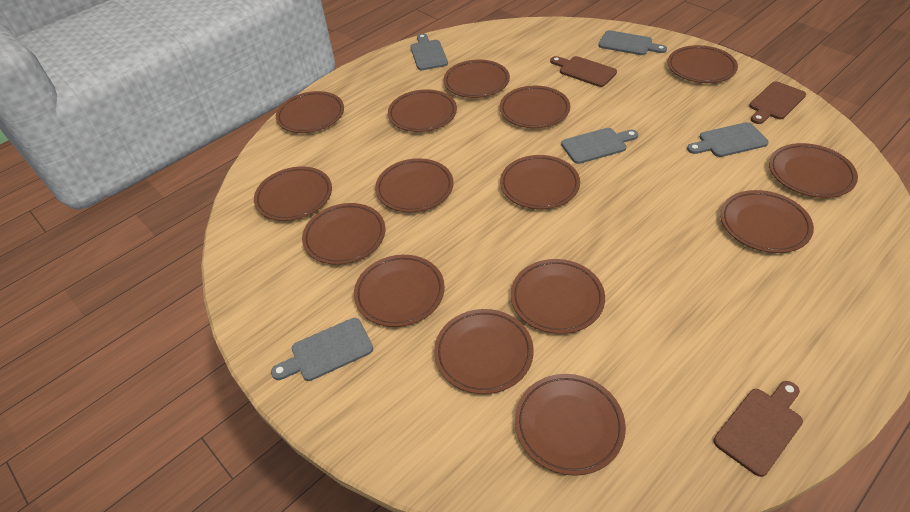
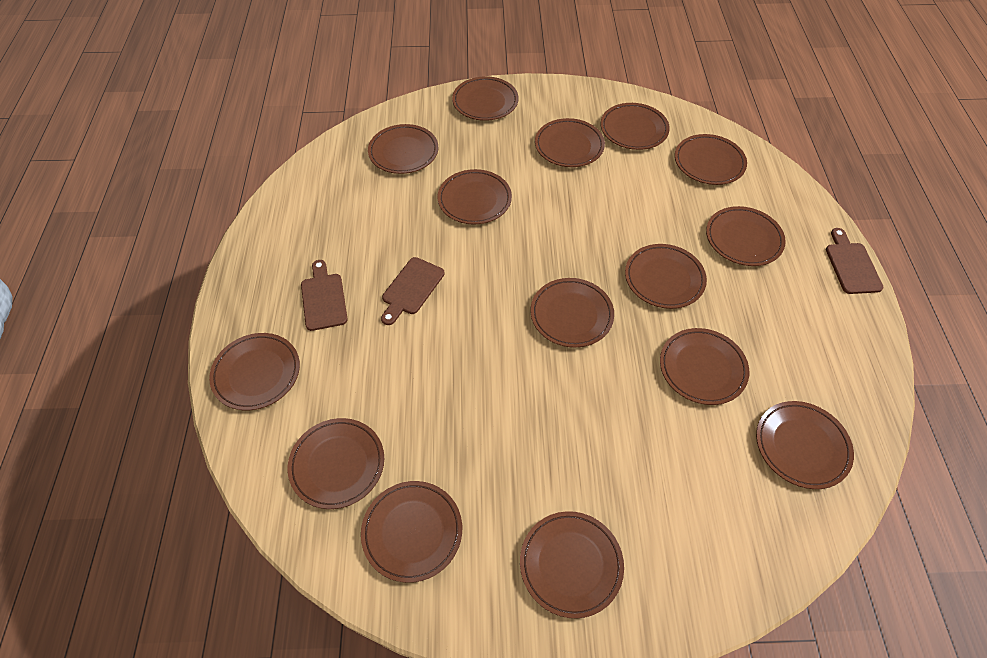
grey cutting board: 5 -> 0

